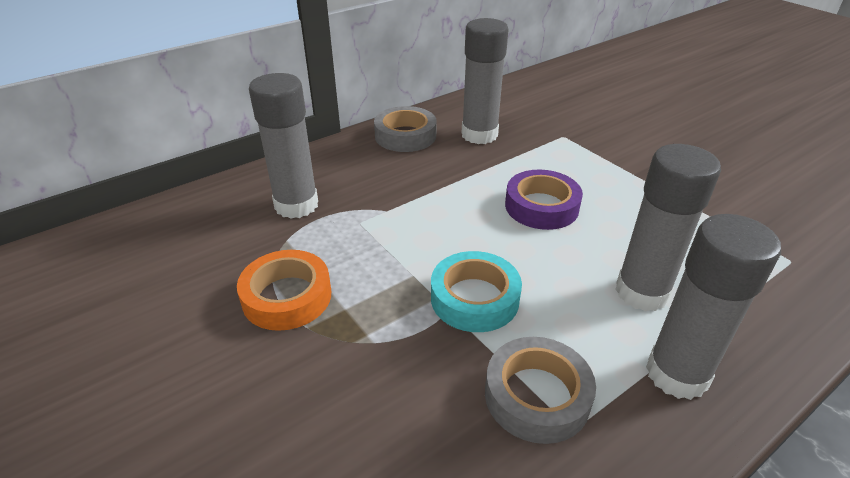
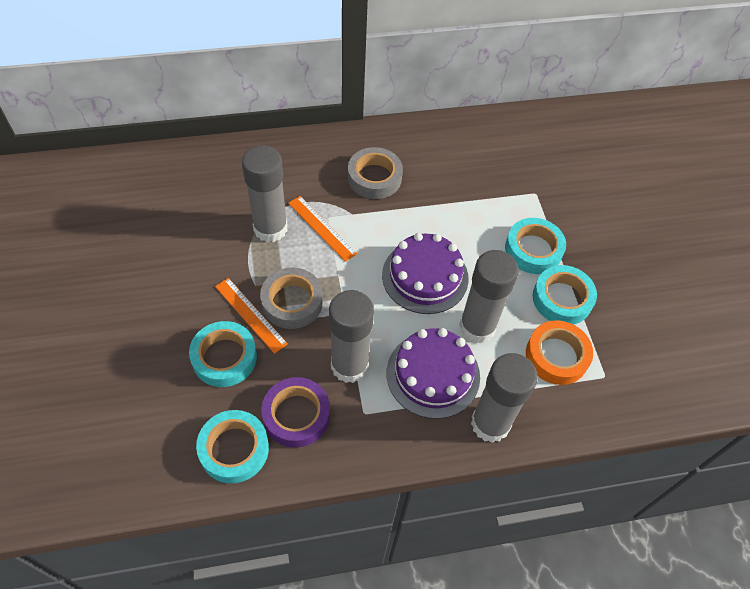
orange ruler: 0 -> 2
purple cake: 0 -> 2
turquoise tape: 1 -> 4

